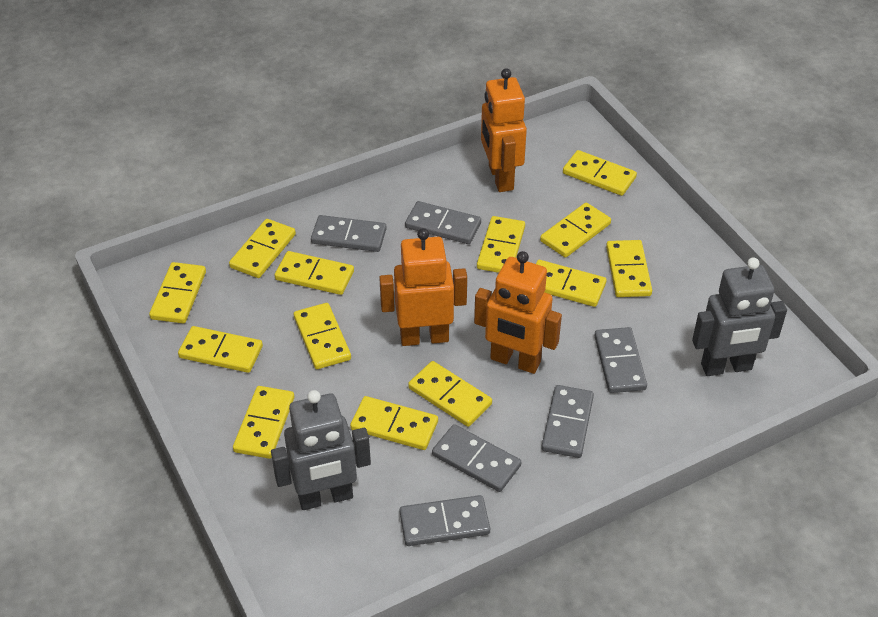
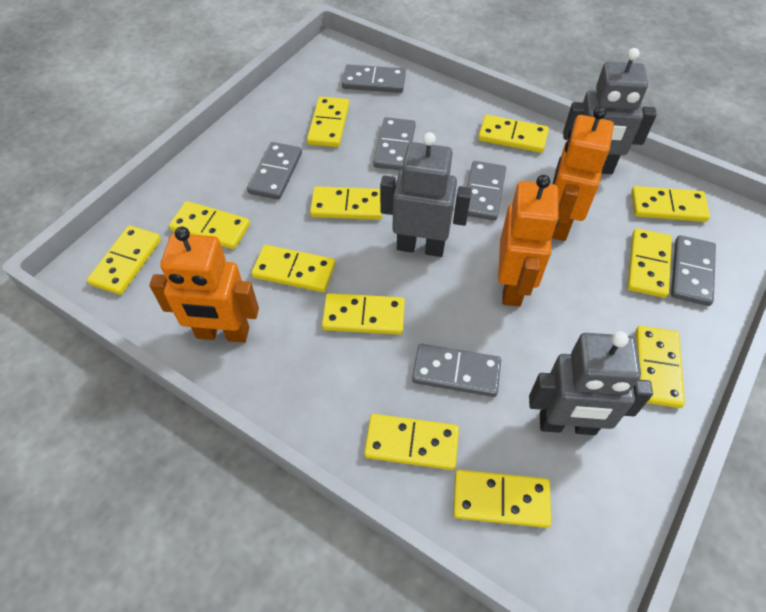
grey robot: 2 -> 3
yellow domino: 13 -> 12

